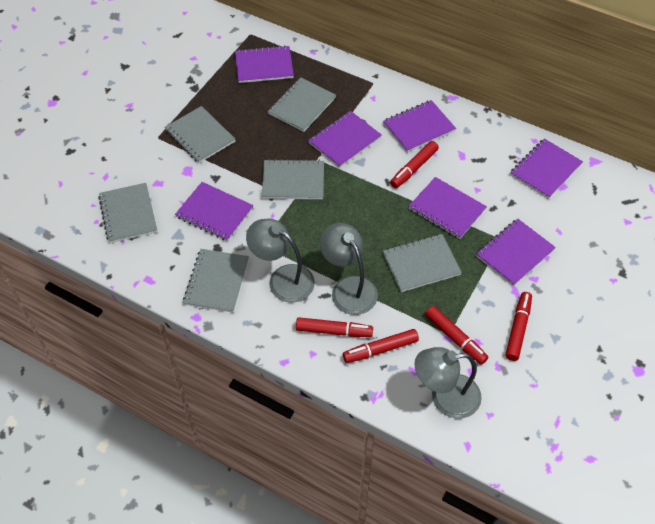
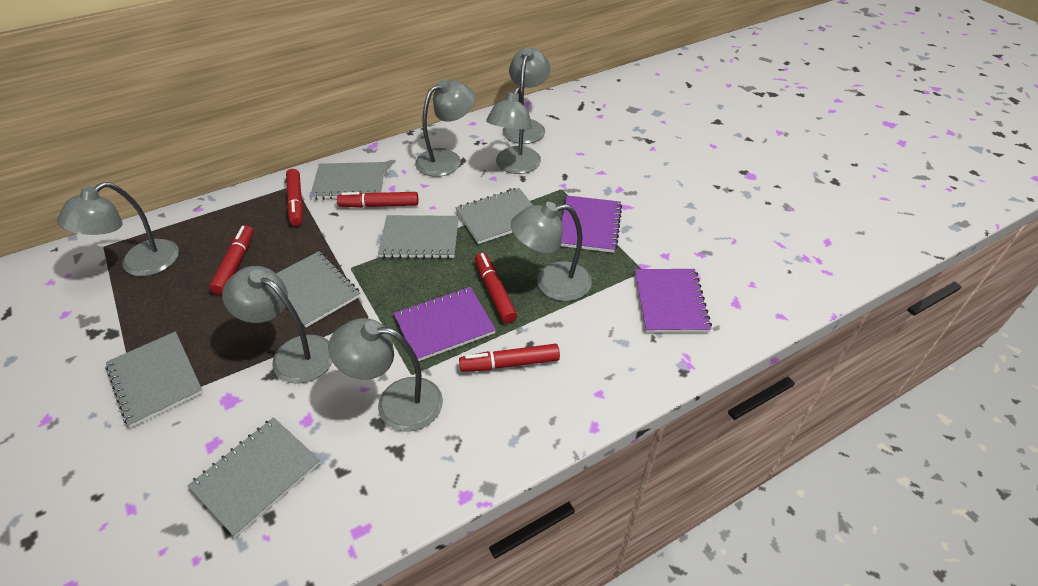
grey lamp: 3 -> 7
purple notebook: 7 -> 3

